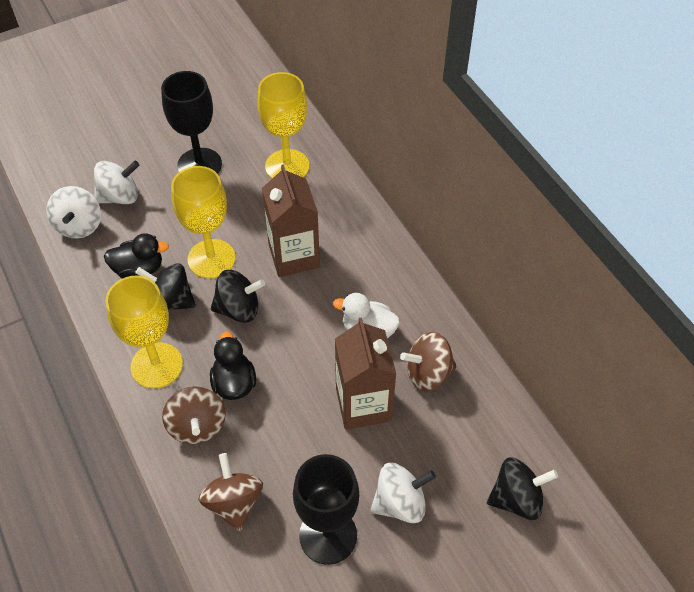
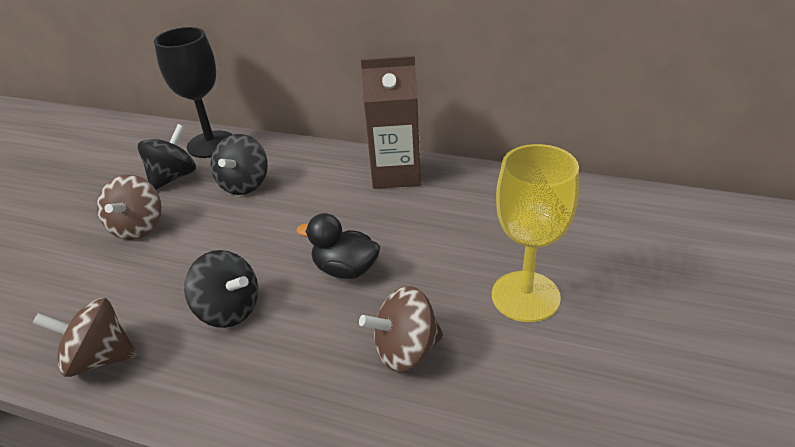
black duck: 2 -> 1
black goblet: 2 -> 1
brown carton: 2 -> 1
white duck: 1 -> 0
white spinning top: 3 -> 0
yellow goblet: 3 -> 1

